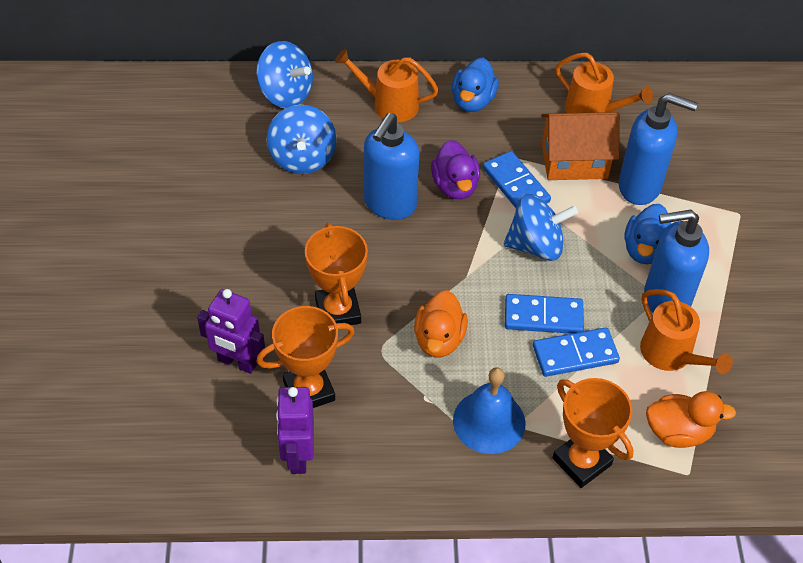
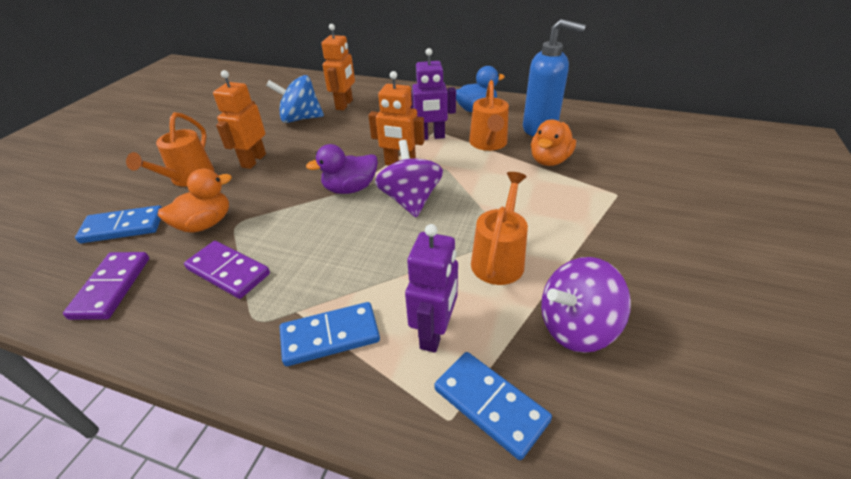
blue bell: 1 -> 0
blue duck: 2 -> 1
blue soap dispenser: 3 -> 1
blue spinning top: 3 -> 1
orange house: 1 -> 0
orange robot: 0 -> 3
orange trophy: 3 -> 0
purple domino: 0 -> 2
purple spinning top: 0 -> 2

